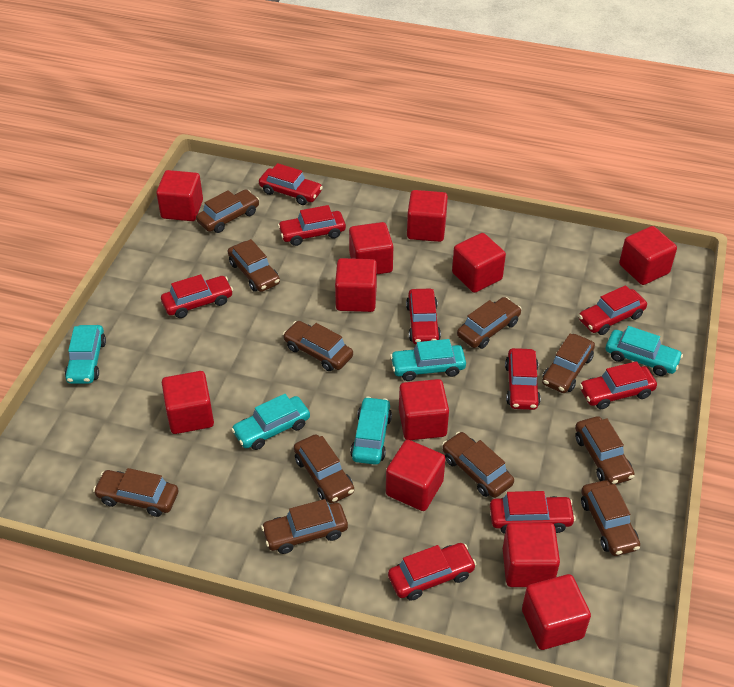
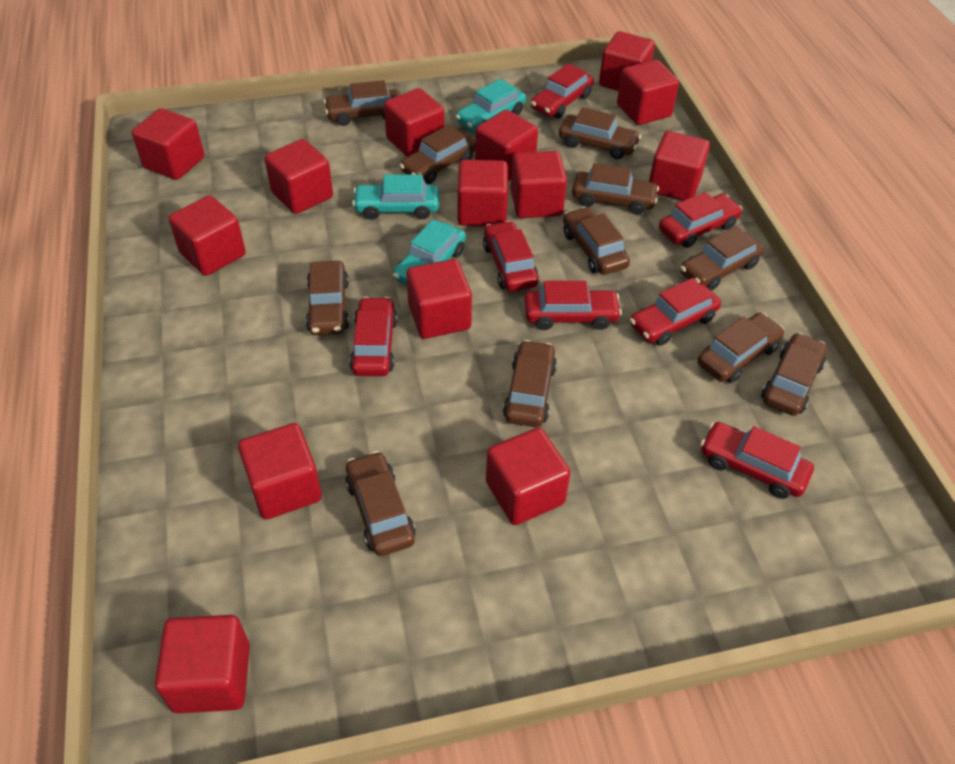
red car: 9 -> 7
red cube: 11 -> 14
turquoise car: 5 -> 3

